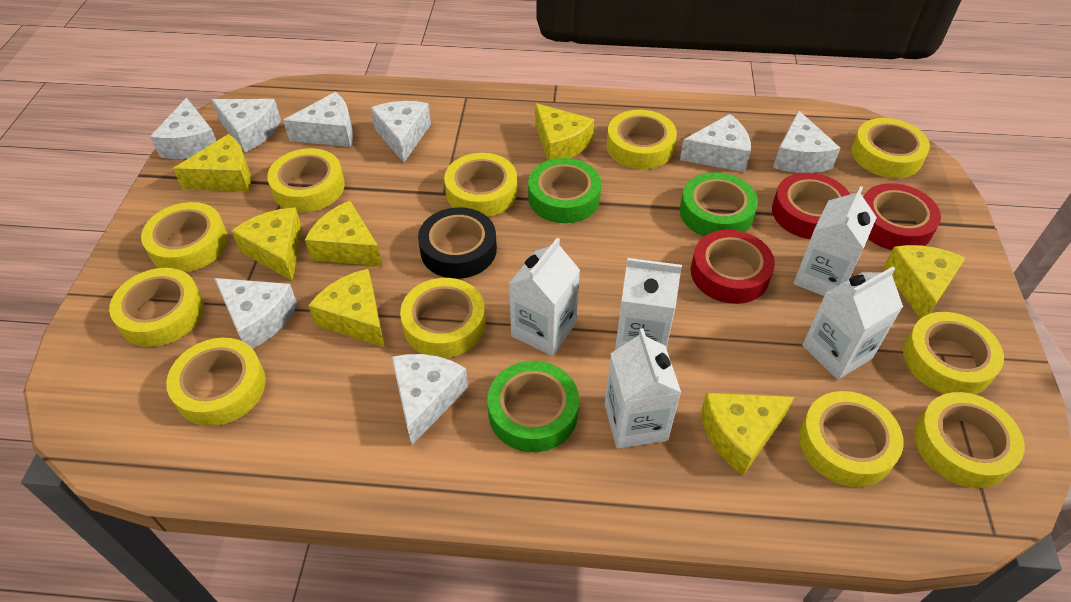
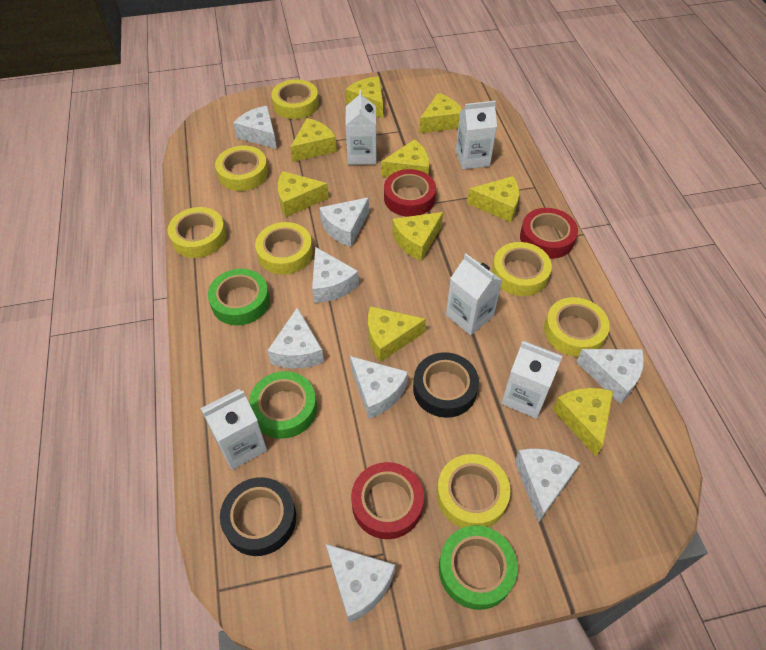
black tape: 1 -> 2
yellow cheese: 7 -> 9
yellow tape: 11 -> 7

